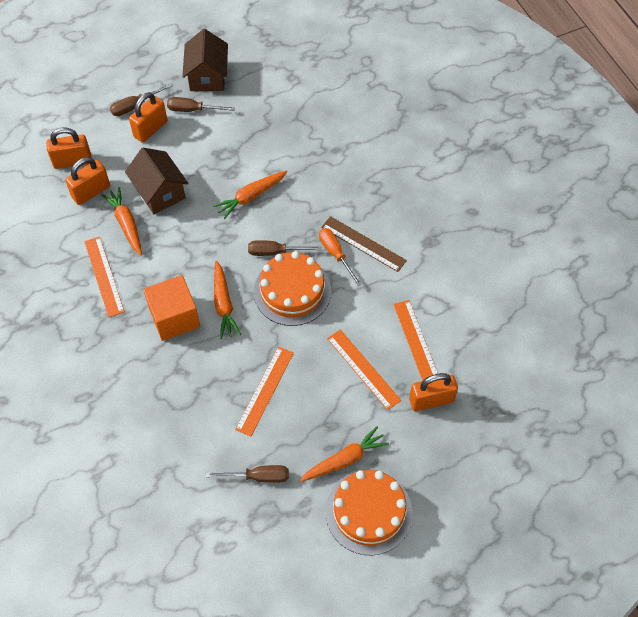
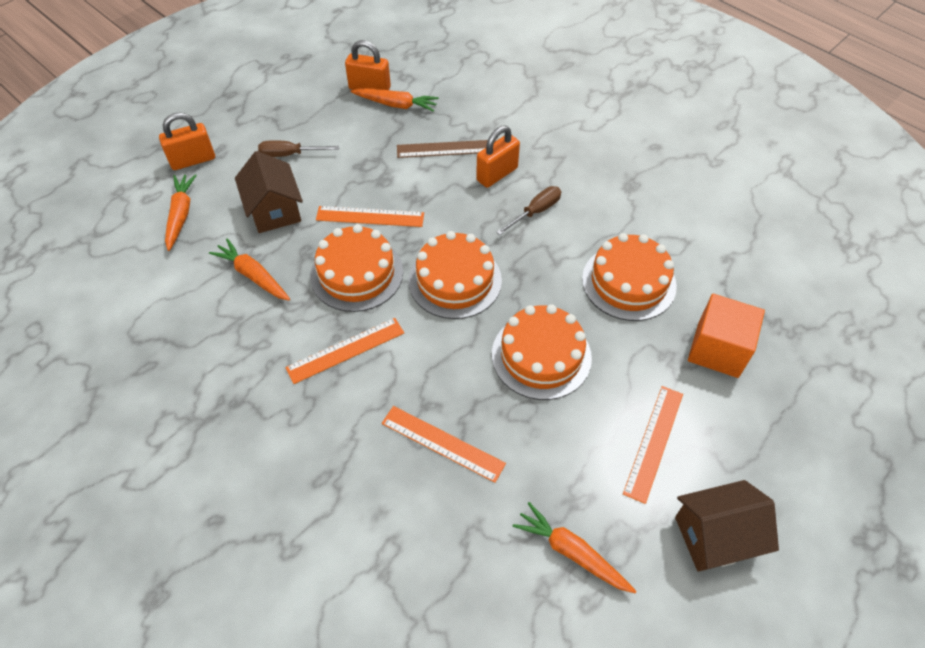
brown screwdriver: 4 -> 2
orange cake: 2 -> 4
orange padlock: 4 -> 3
orange screwdriver: 1 -> 0

